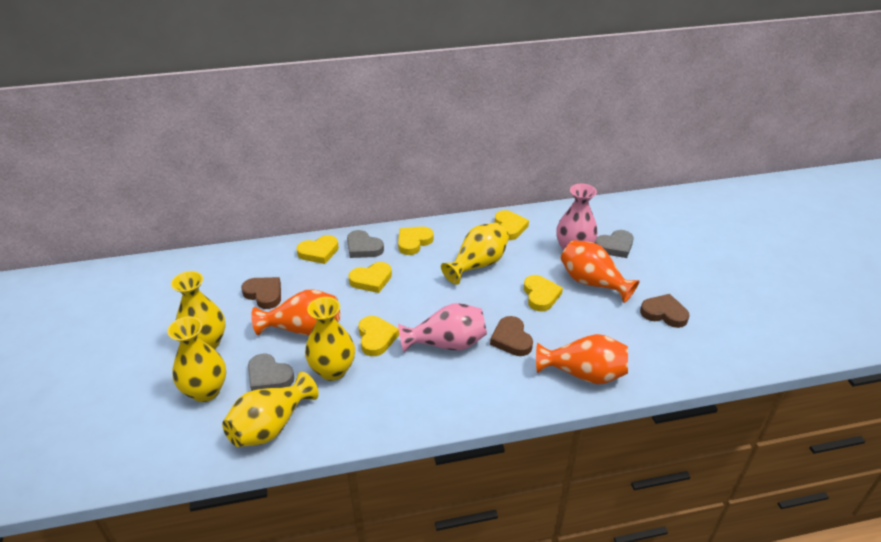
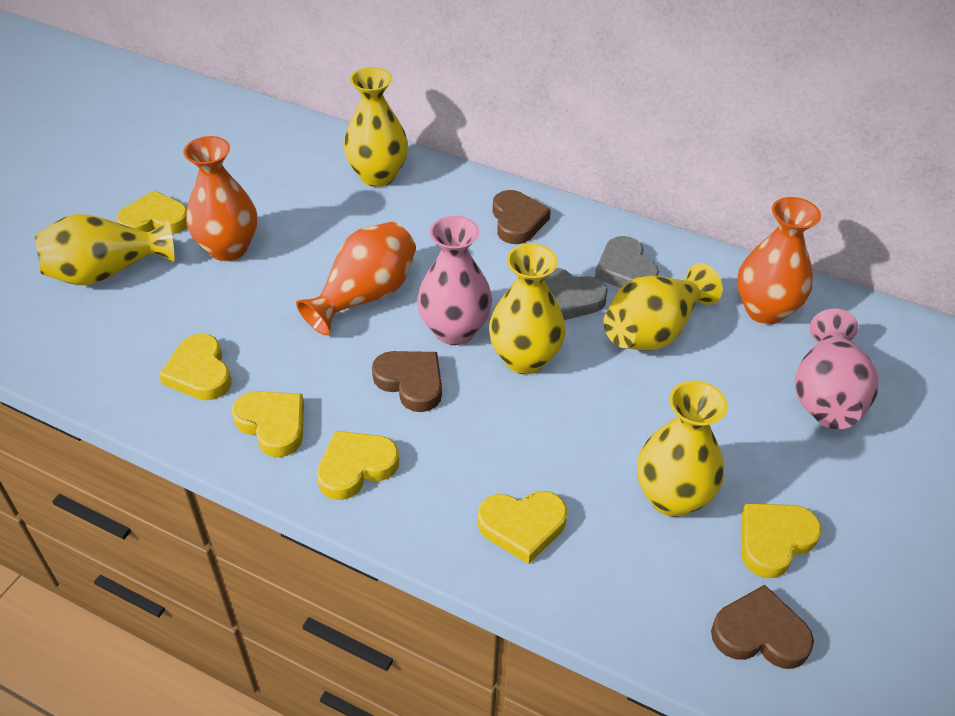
grey heart: 3 -> 2

